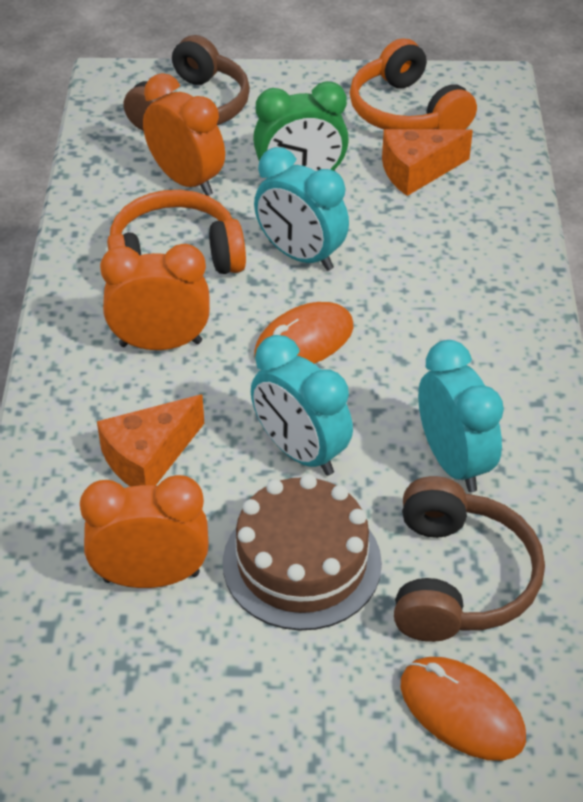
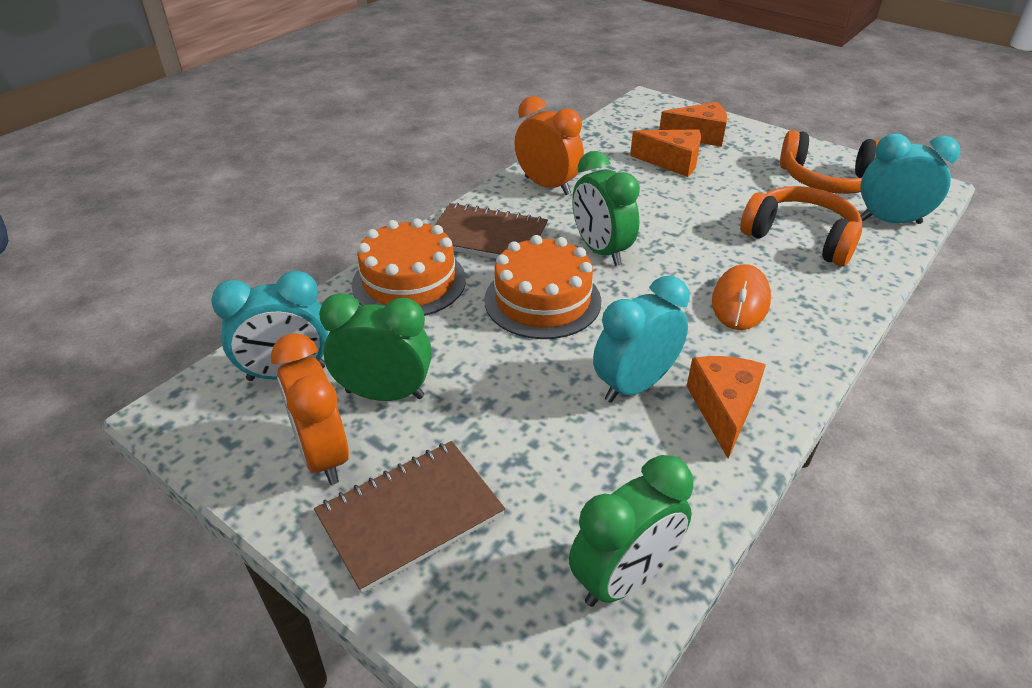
brown cake: 1 -> 0
brown headphones: 2 -> 0
brown notebook: 0 -> 2
green clock: 1 -> 3
orange cake: 0 -> 2
orange cheese: 2 -> 3
orange clock: 3 -> 2
orange mouse: 2 -> 1

